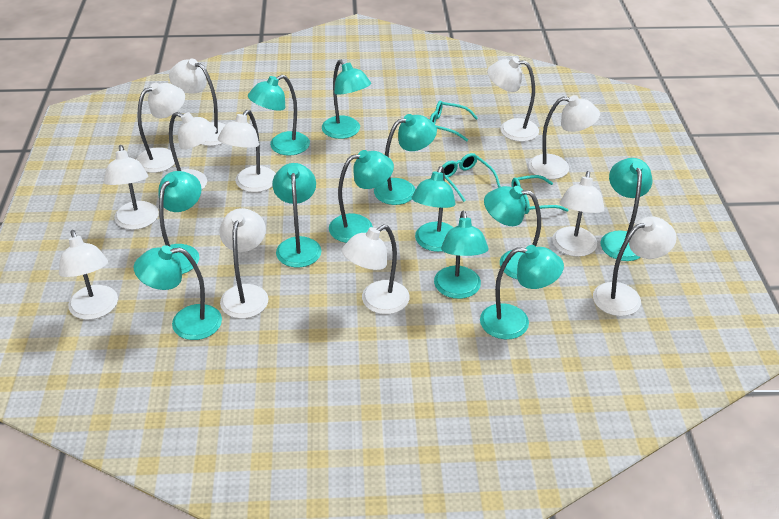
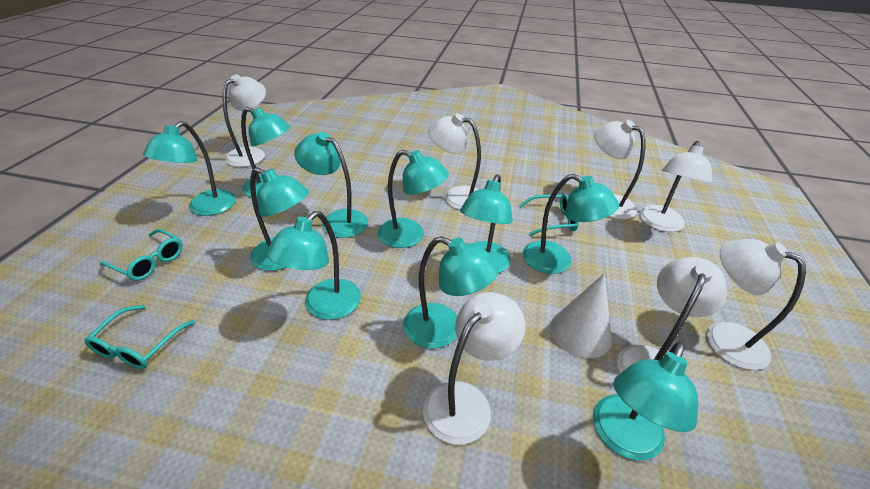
turquoise lamp: 12 -> 10
white cone: 0 -> 1
white lamp: 12 -> 7

